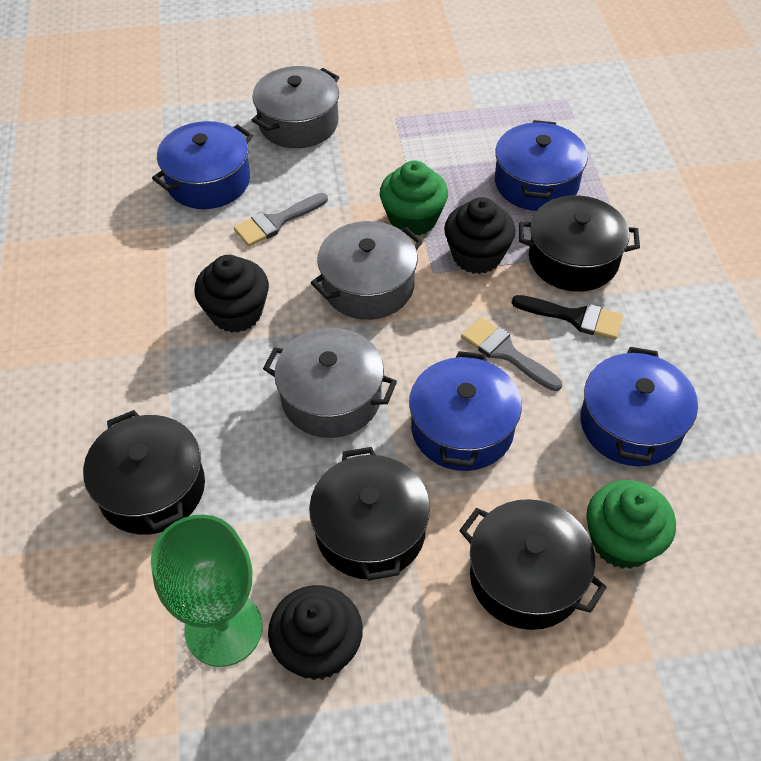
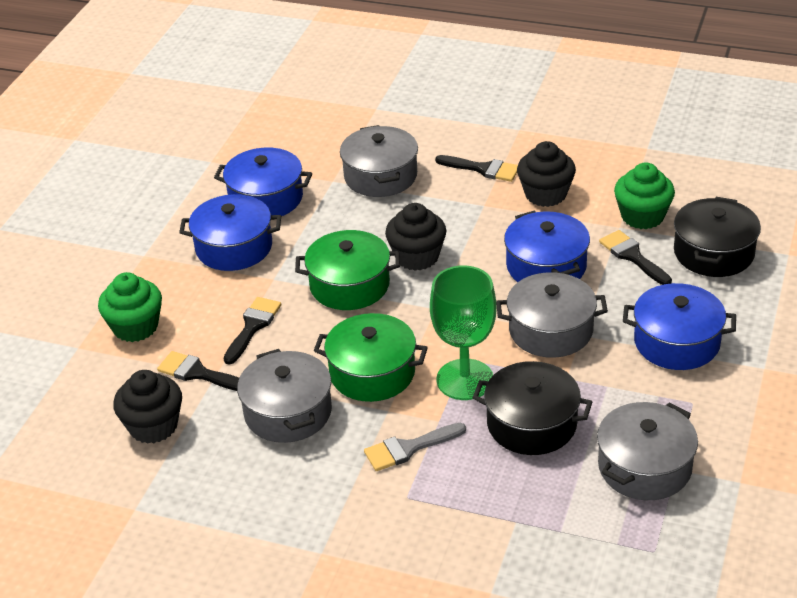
black brush: 1 -> 4
black pot: 4 -> 2
green pot: 0 -> 2
grey brush: 2 -> 1
grey pot: 3 -> 4

